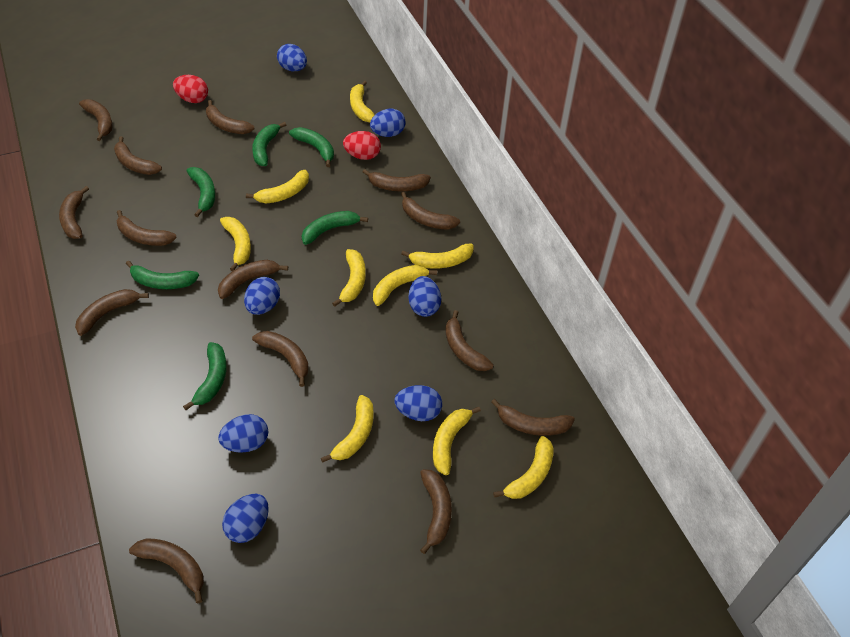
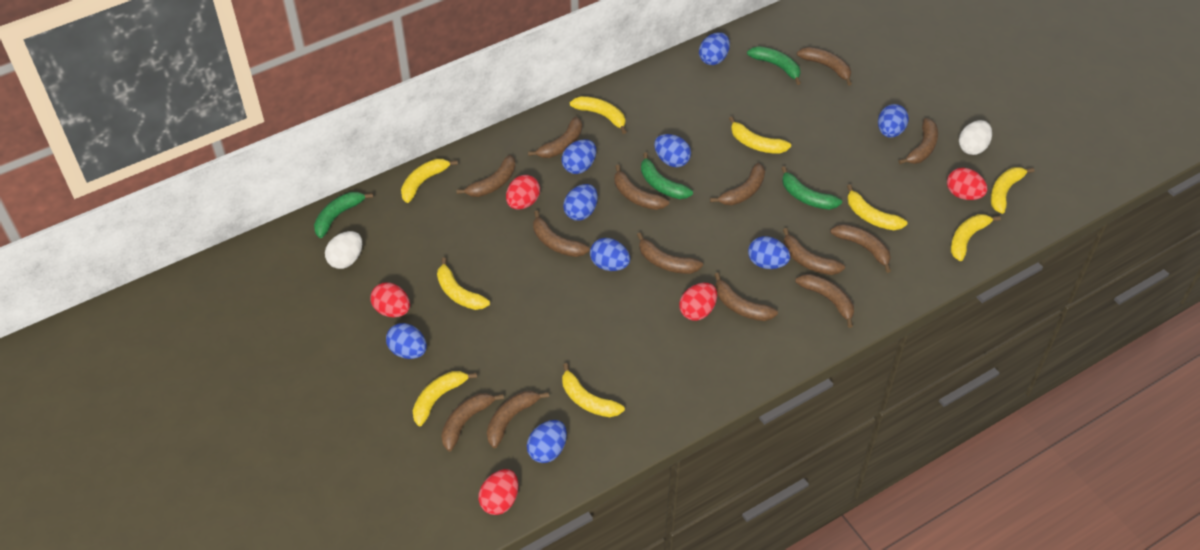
blue egg: 7 -> 9
green banana: 6 -> 4
red egg: 2 -> 5
white egg: 0 -> 2

